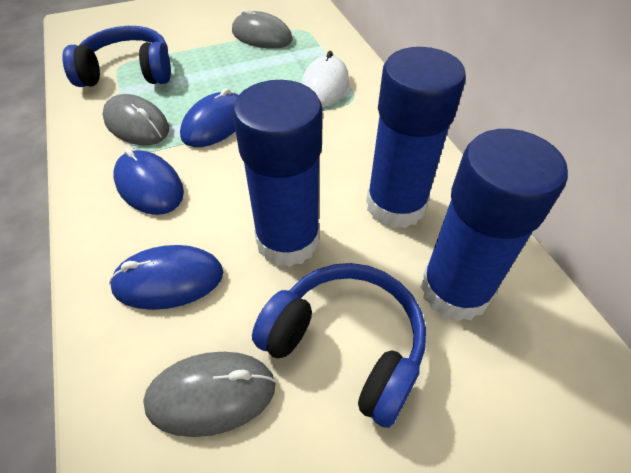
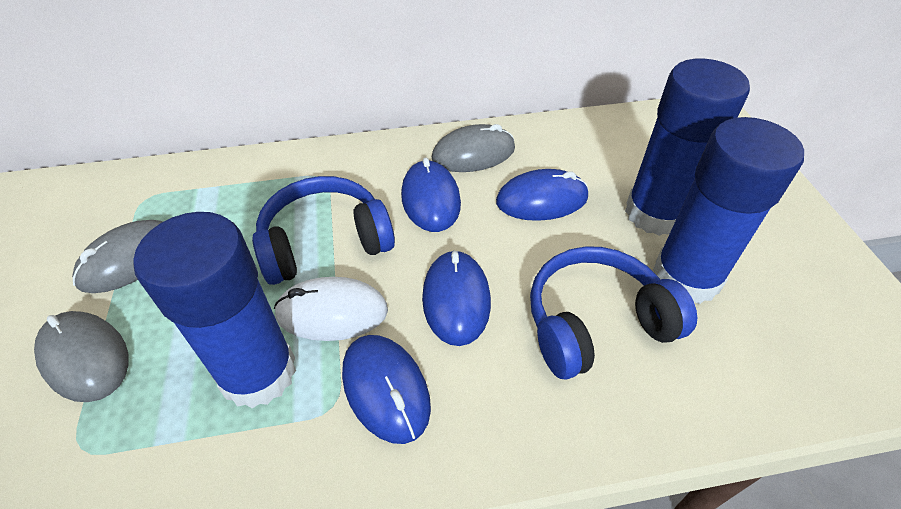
blue mouse: 3 -> 4

